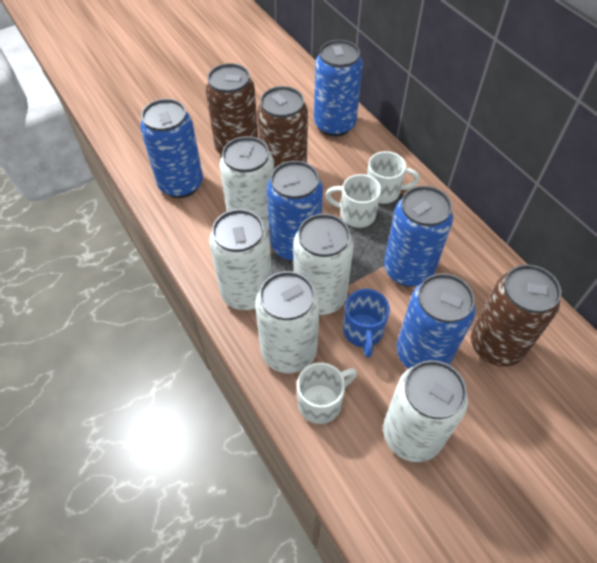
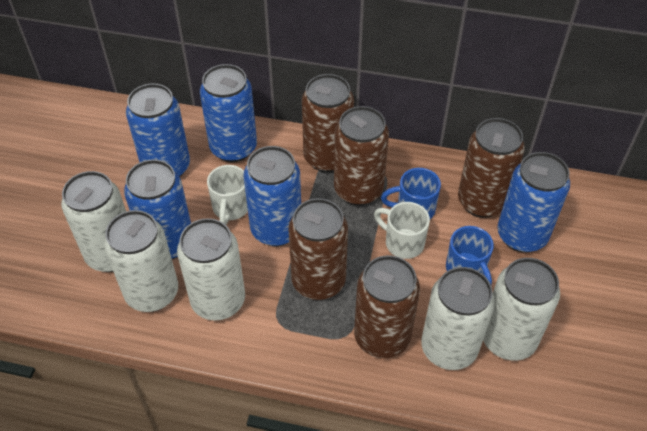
blue mug: 1 -> 2
brown can: 3 -> 5
white mug: 3 -> 2

